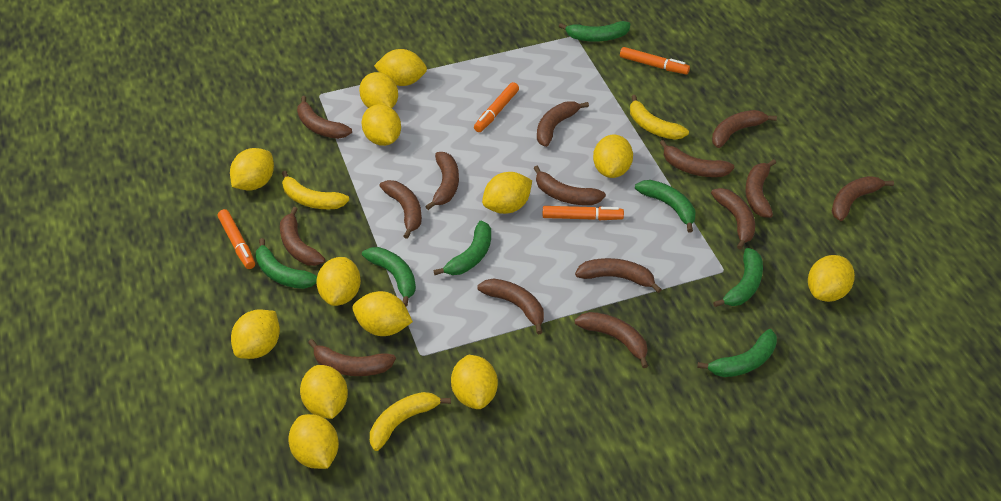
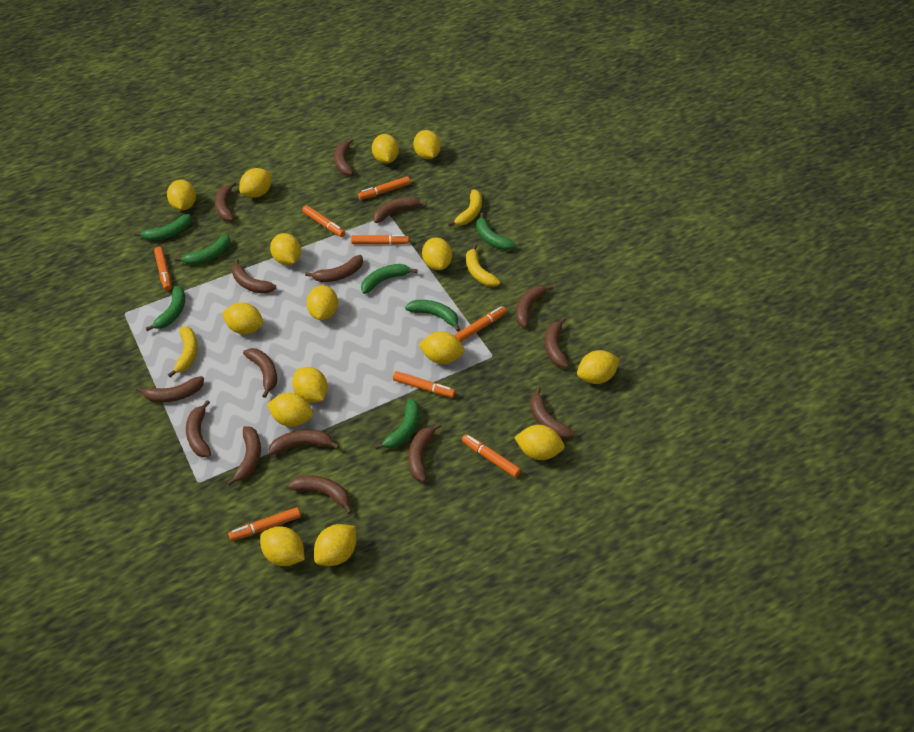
orange marker: 4 -> 8
yellow lemon: 13 -> 15

